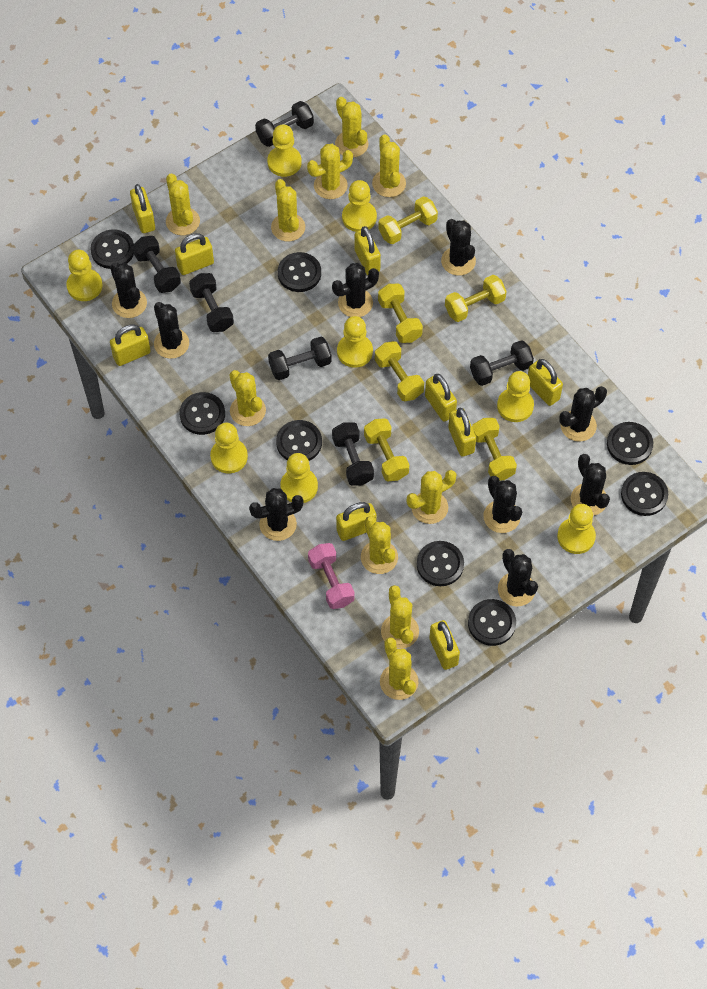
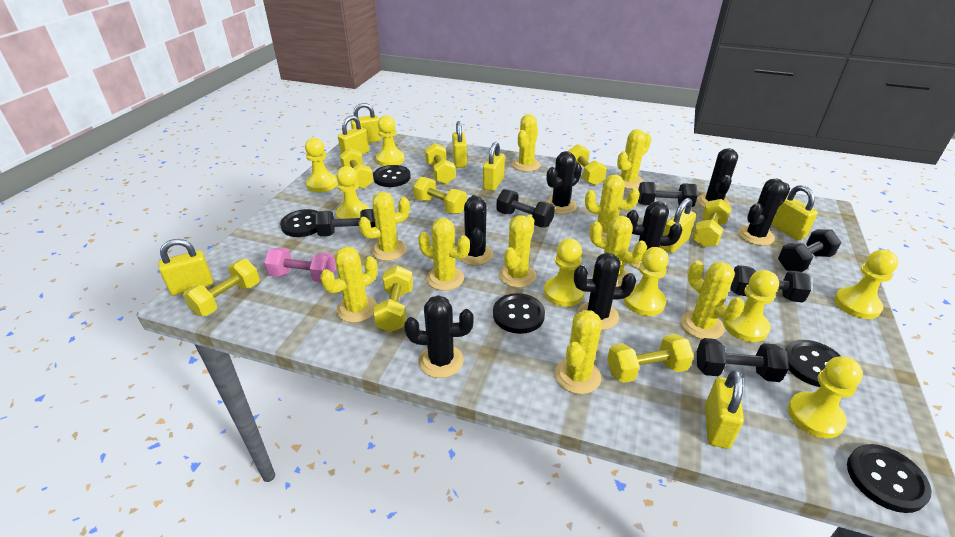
black button: 8 -> 5
black cactus: 9 -> 7
yellow dumbbell: 6 -> 8
yellow padlock: 9 -> 8

